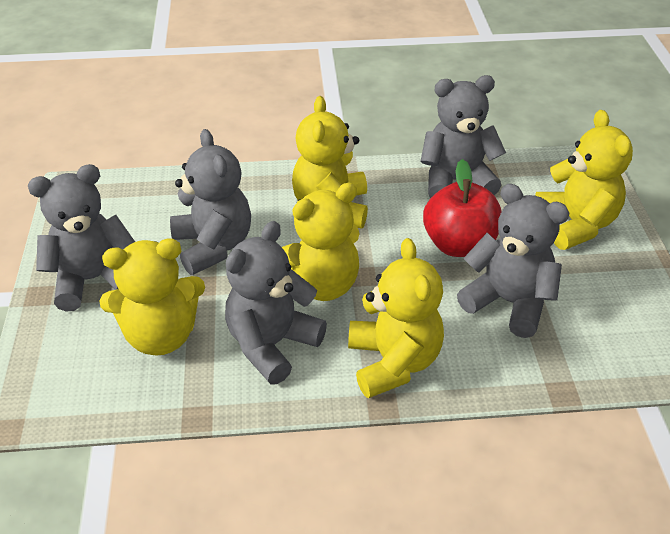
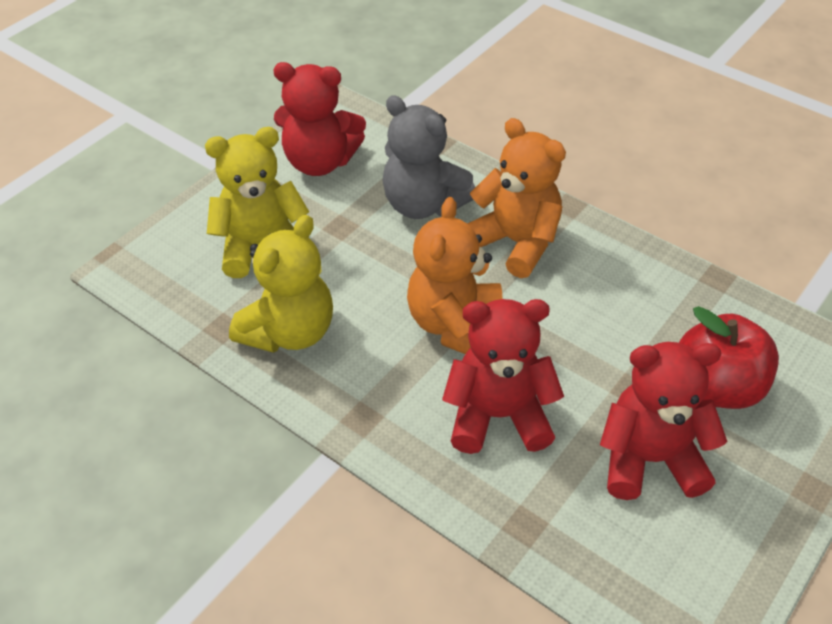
grey teddy bear: 5 -> 1
orange teddy bear: 0 -> 2
red teddy bear: 0 -> 3
yellow teddy bear: 5 -> 2

